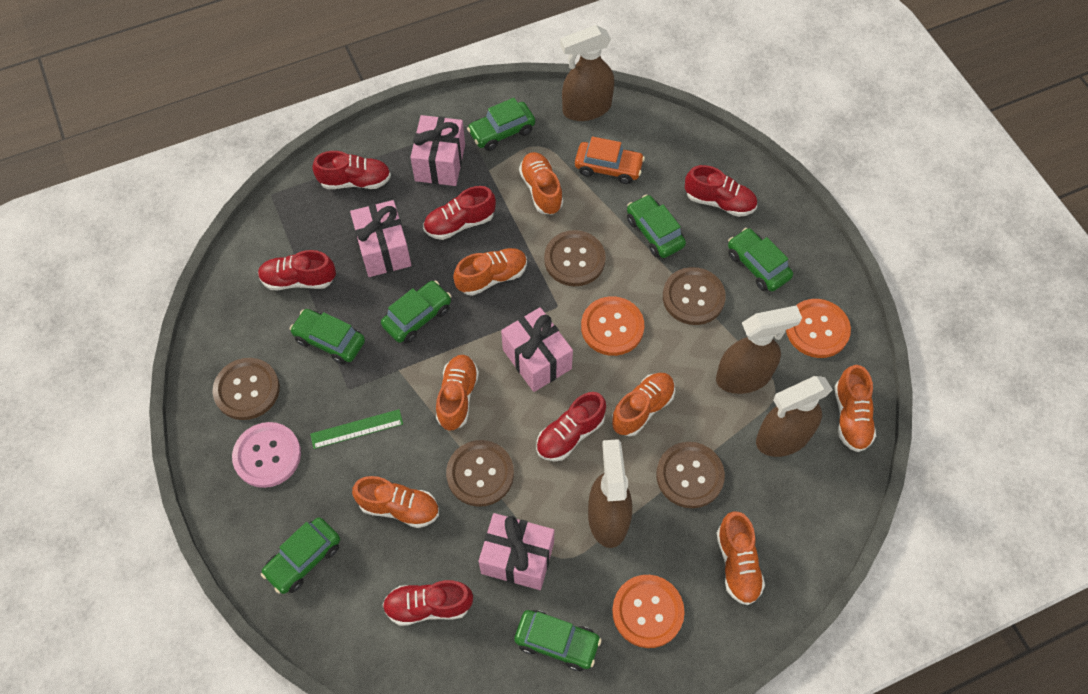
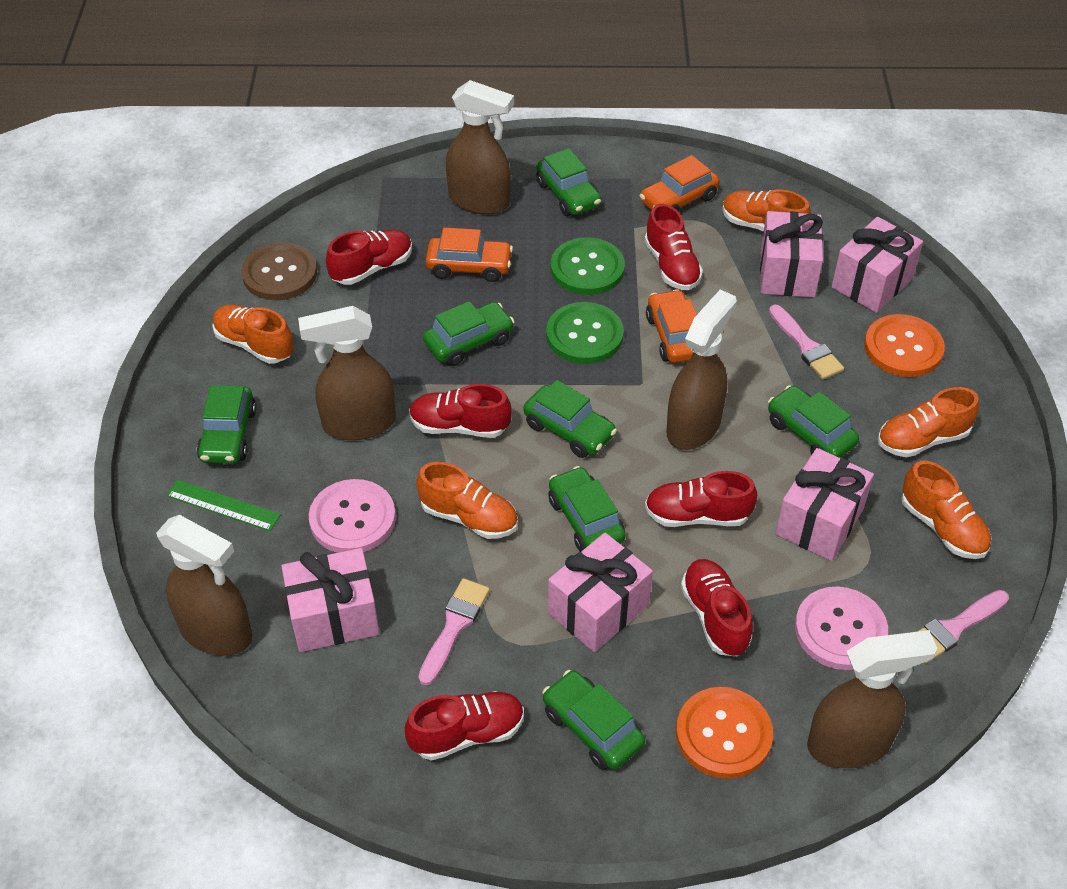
brown button: 5 -> 1
brown spray bottle: 4 -> 5
green button: 0 -> 2
orange button: 3 -> 2
orange car: 1 -> 3
orange shoe: 7 -> 5
pink brush: 0 -> 3
pink button: 1 -> 2
pink gift: 4 -> 5

